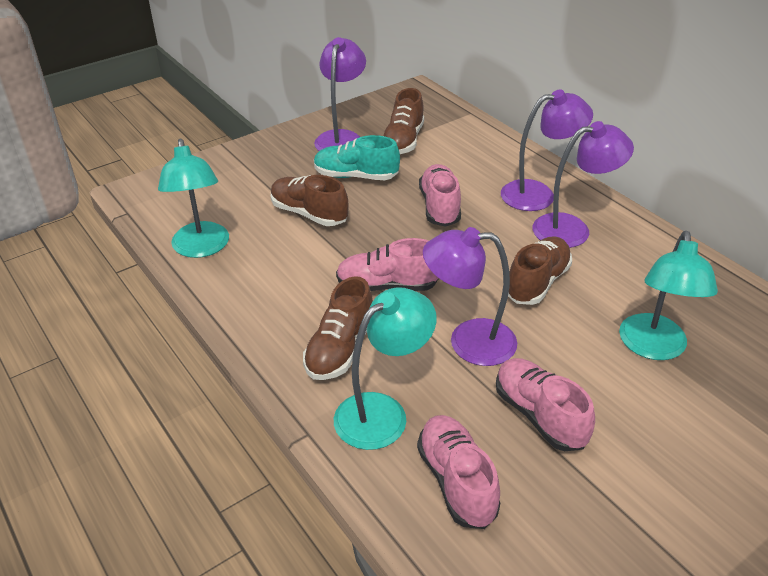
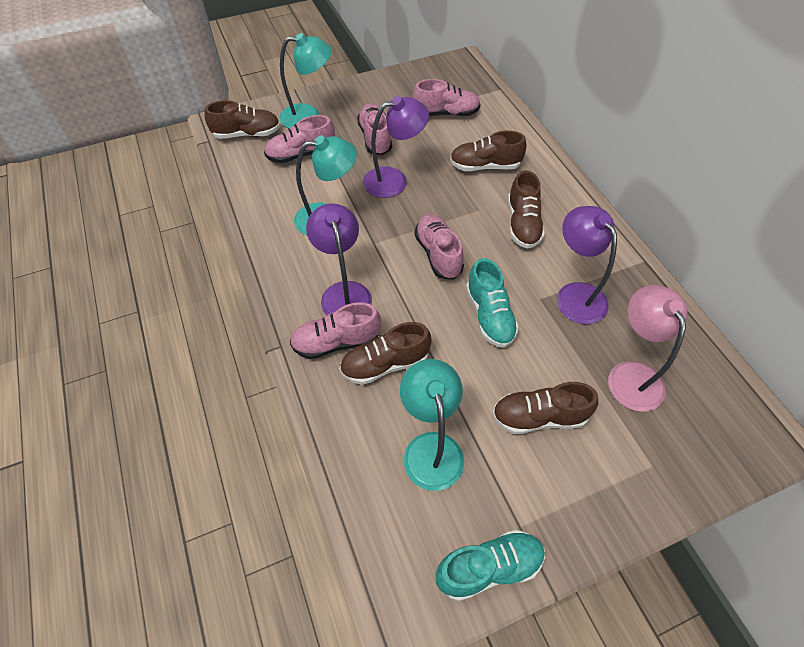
brown shoe: 4 -> 5
pink lamp: 0 -> 1
pink shoe: 4 -> 5
purple lamp: 4 -> 3
turquoise shoe: 1 -> 2

